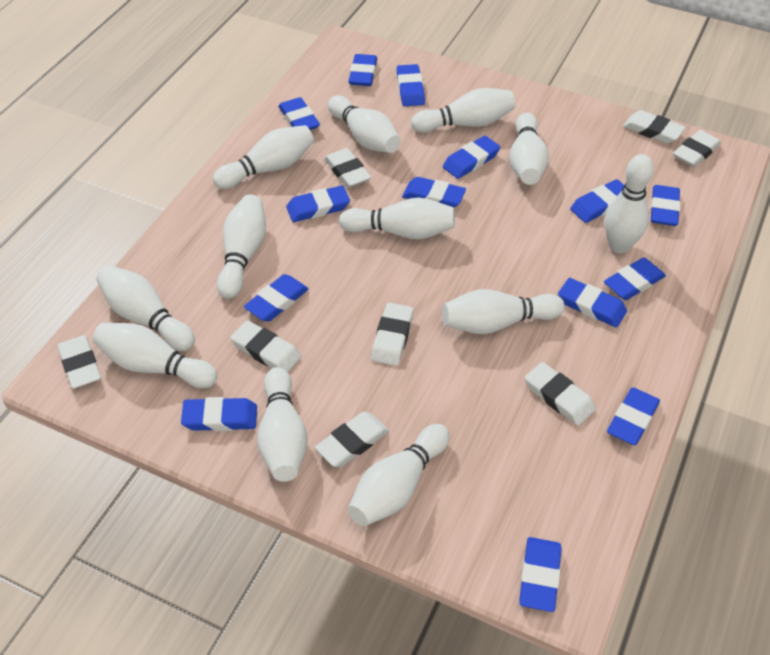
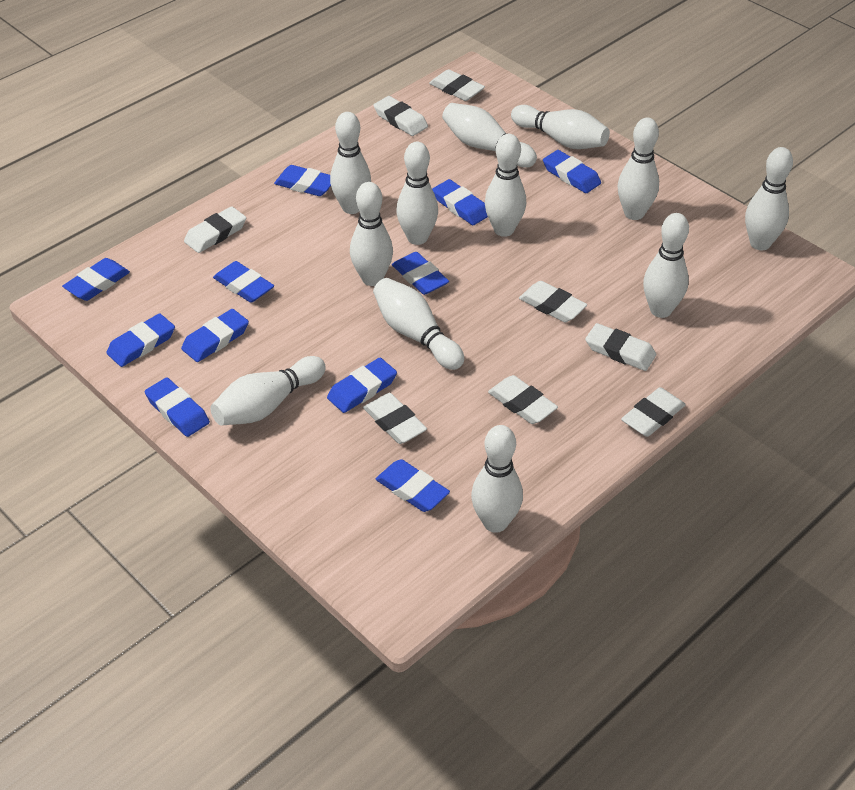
blue eraser: 14 -> 11

